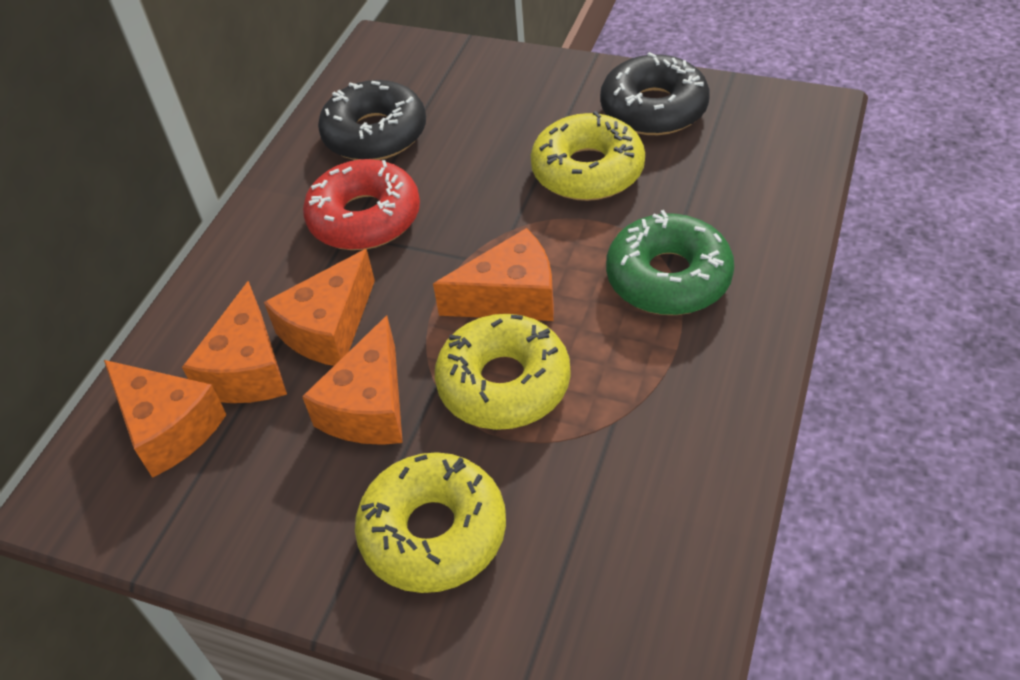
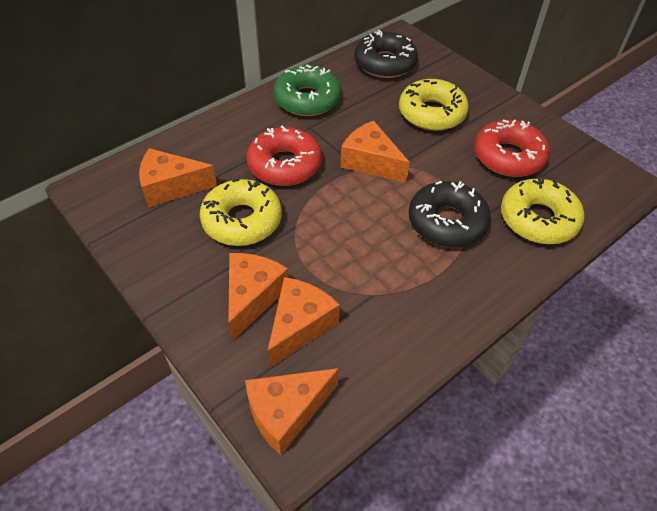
red donut: 1 -> 2

